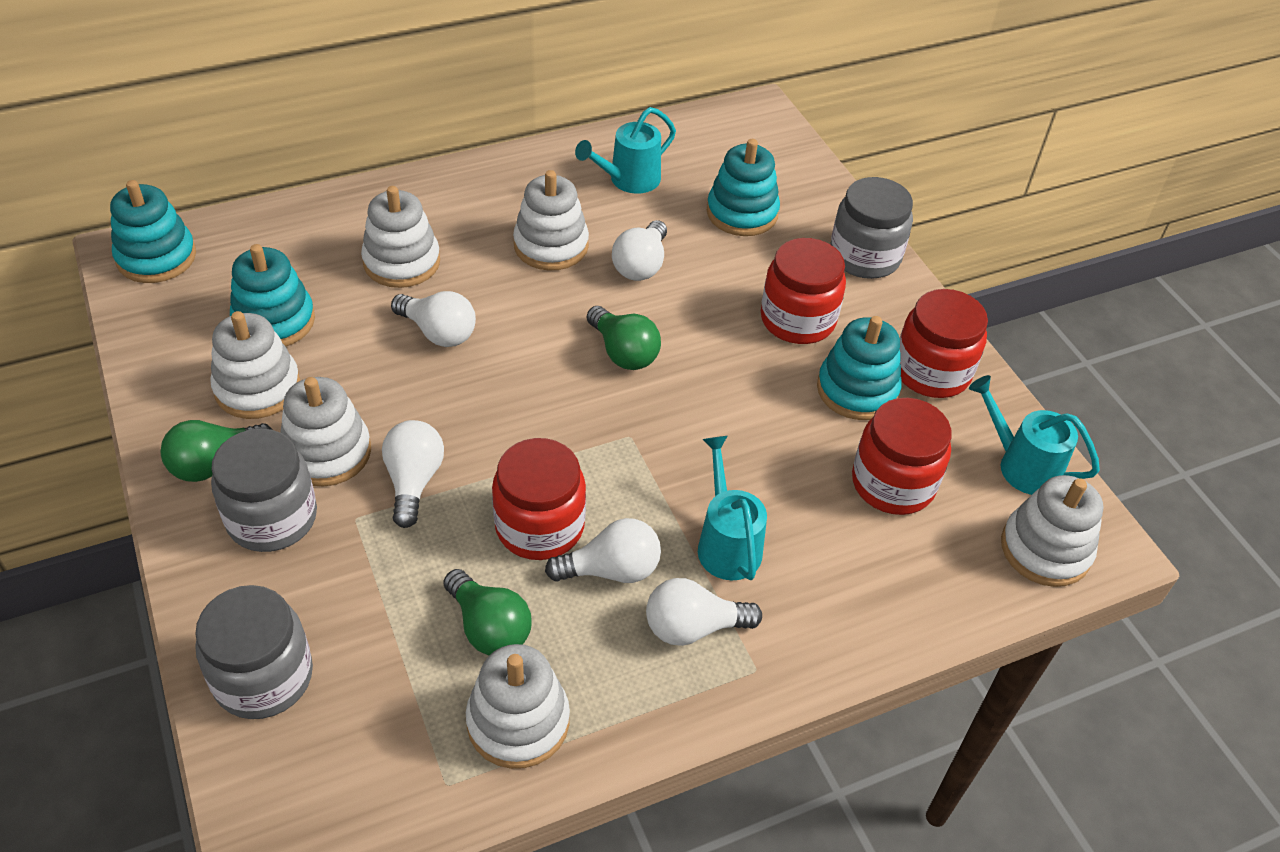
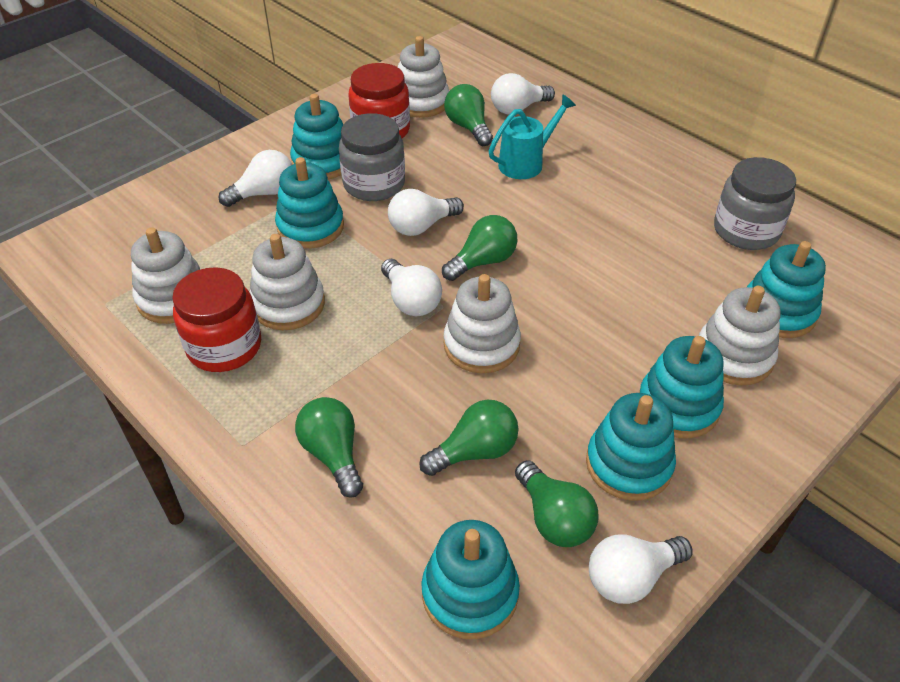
green light bulb: 3 -> 5
grey jar: 3 -> 2
red jar: 4 -> 2
turquoise stacking toy: 4 -> 6
turquoise watering can: 3 -> 1
white stacking toy: 6 -> 5

